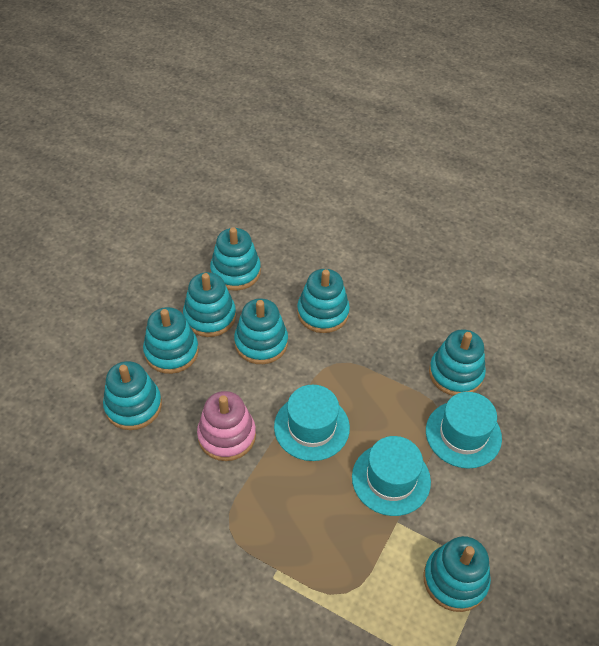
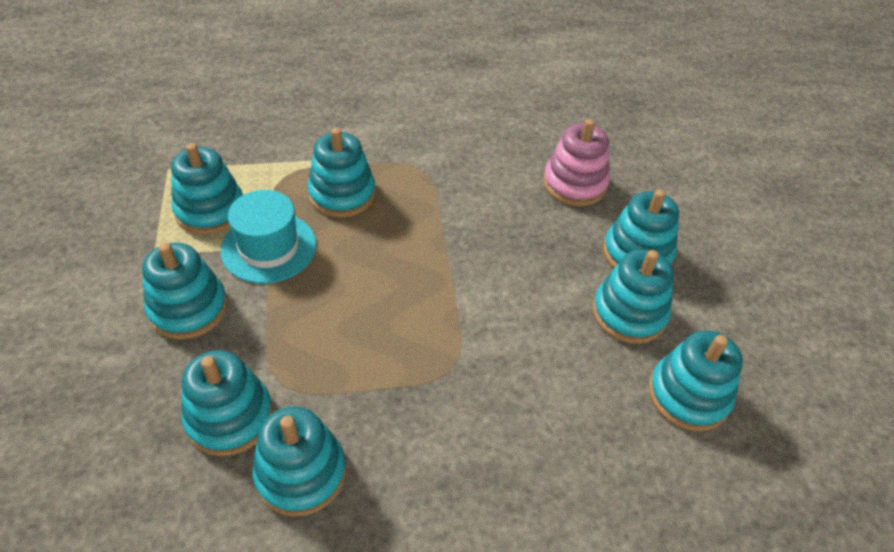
turquoise hat: 3 -> 1

